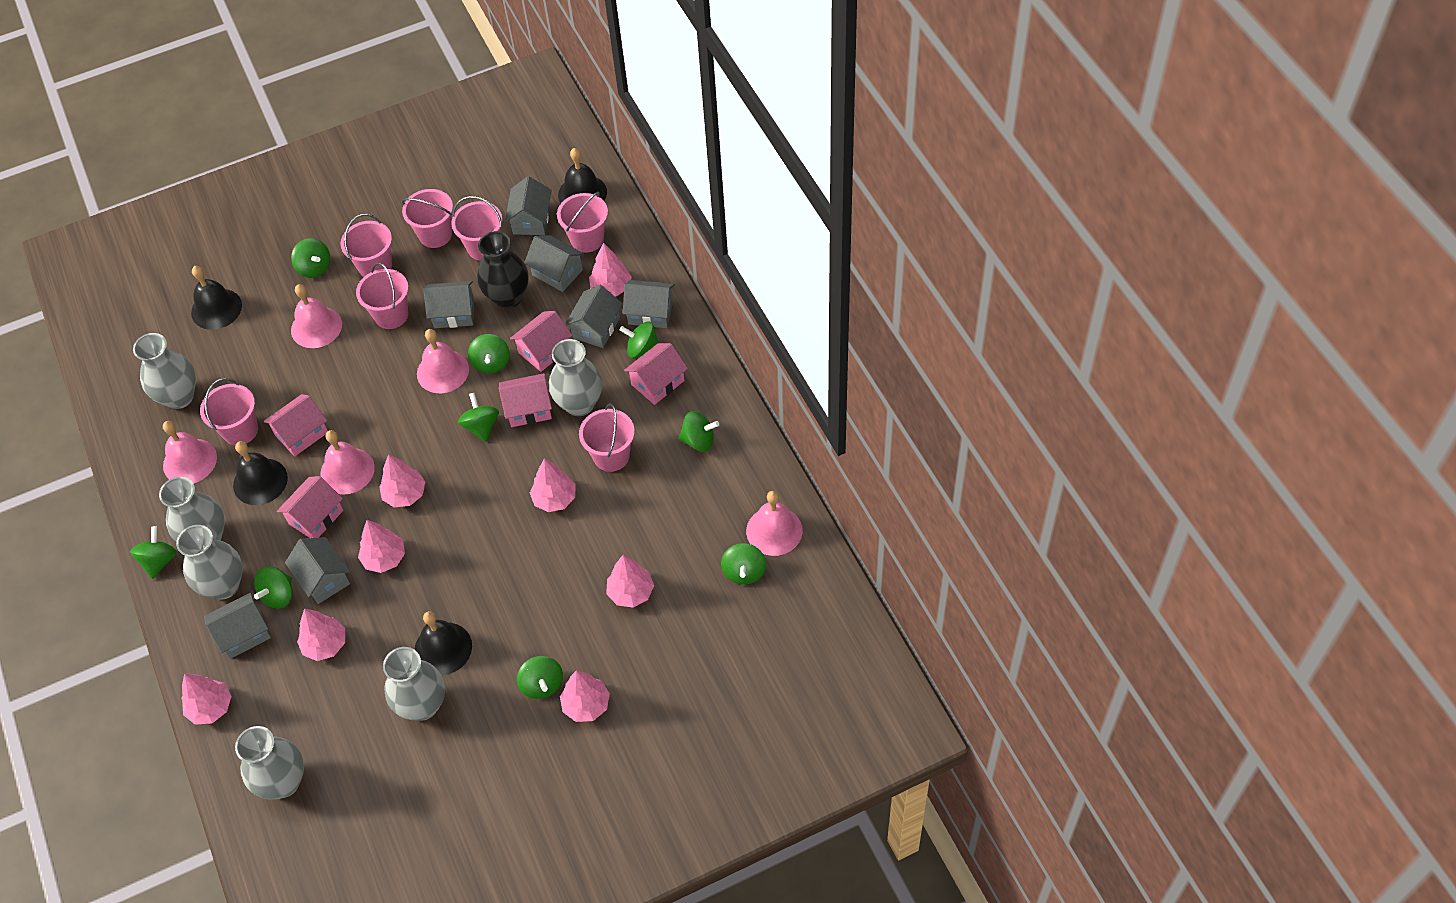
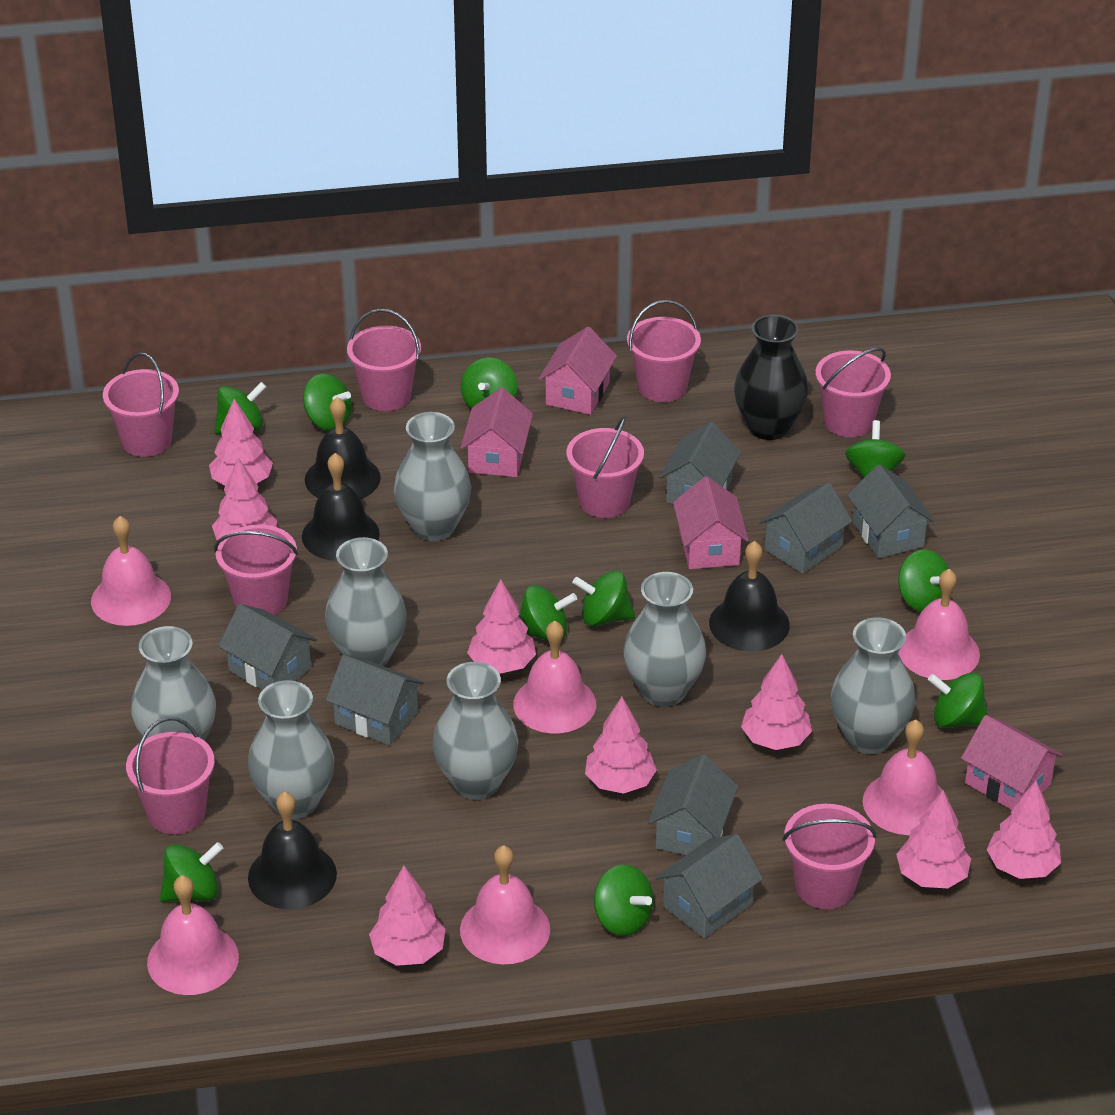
green spinning top: 9 -> 10
grey vase: 6 -> 7
pink bell: 5 -> 6
pink bucket: 7 -> 8
pink house: 5 -> 4

